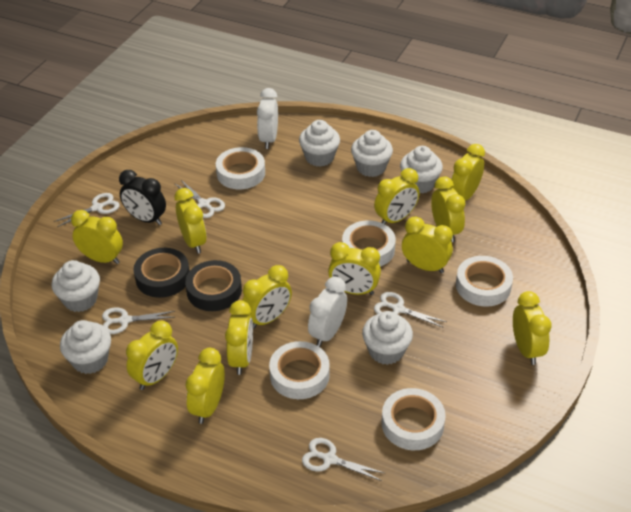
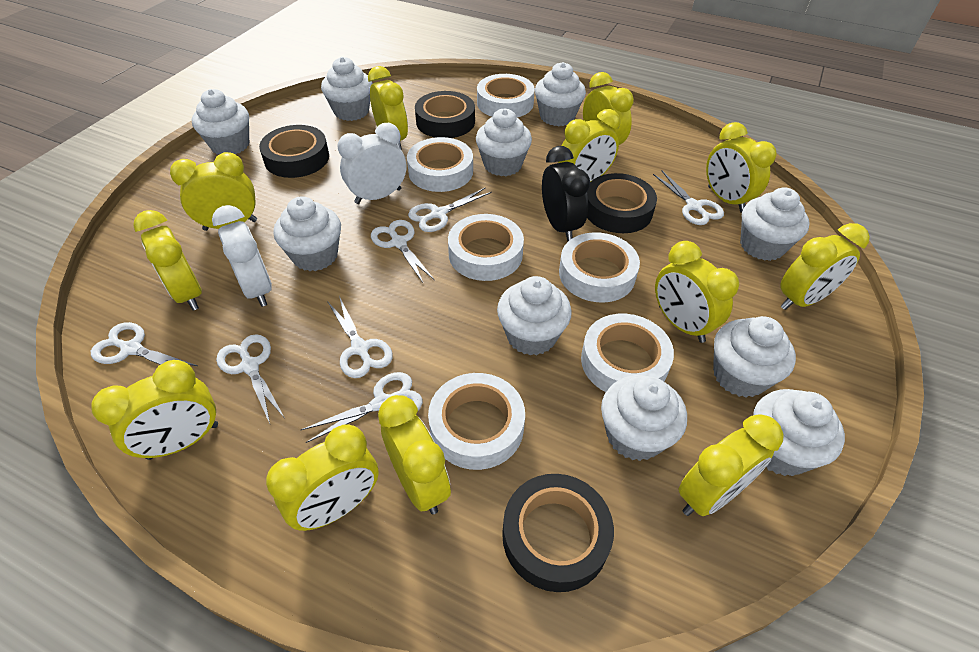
black tape: 2 -> 4
white cupcake: 6 -> 10
white scissors: 5 -> 7
white tape: 5 -> 6

